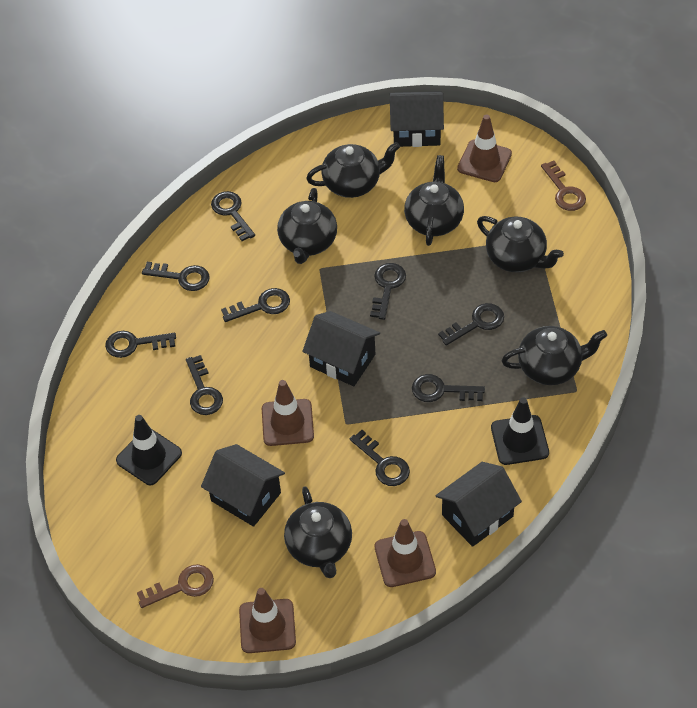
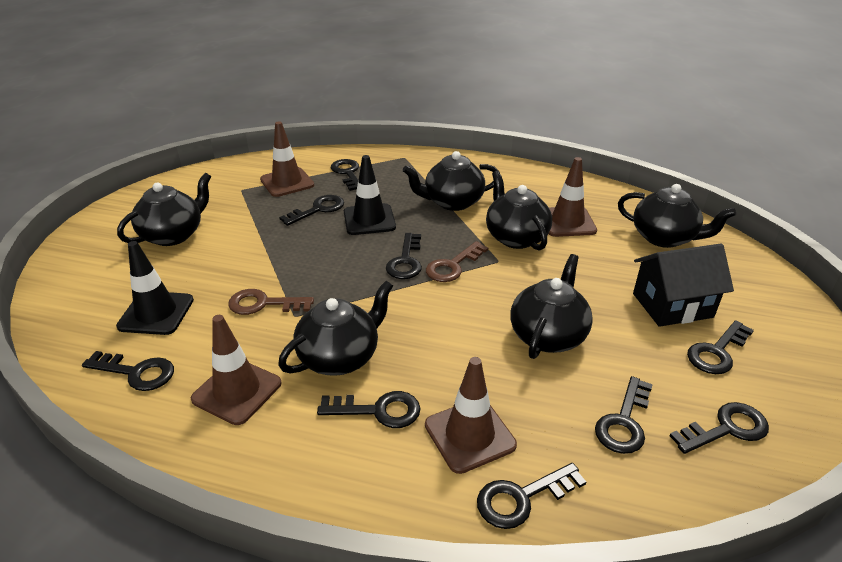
black house: 4 -> 1

